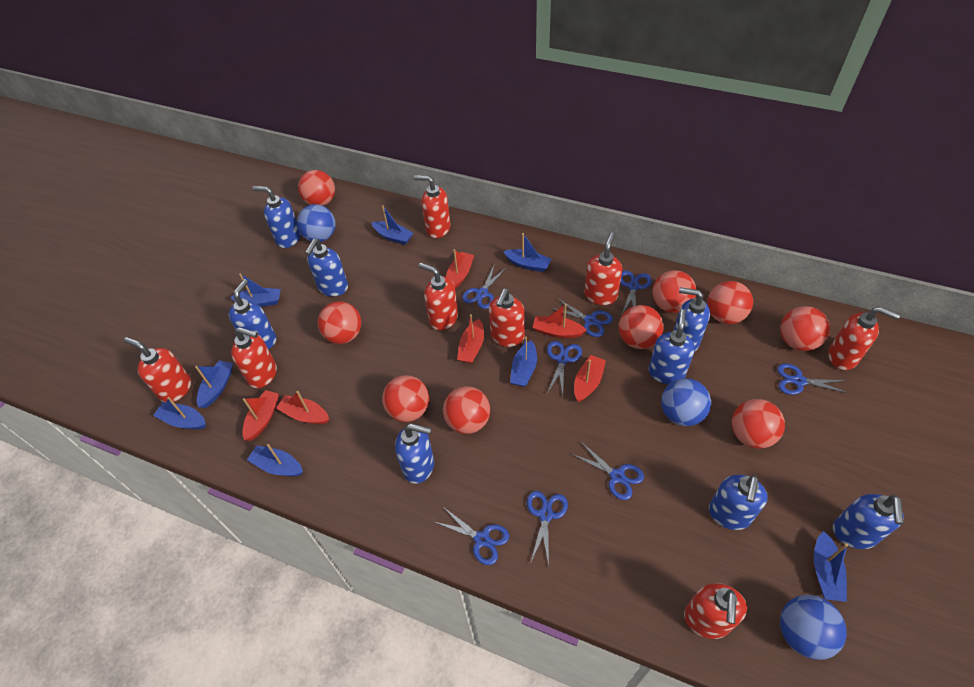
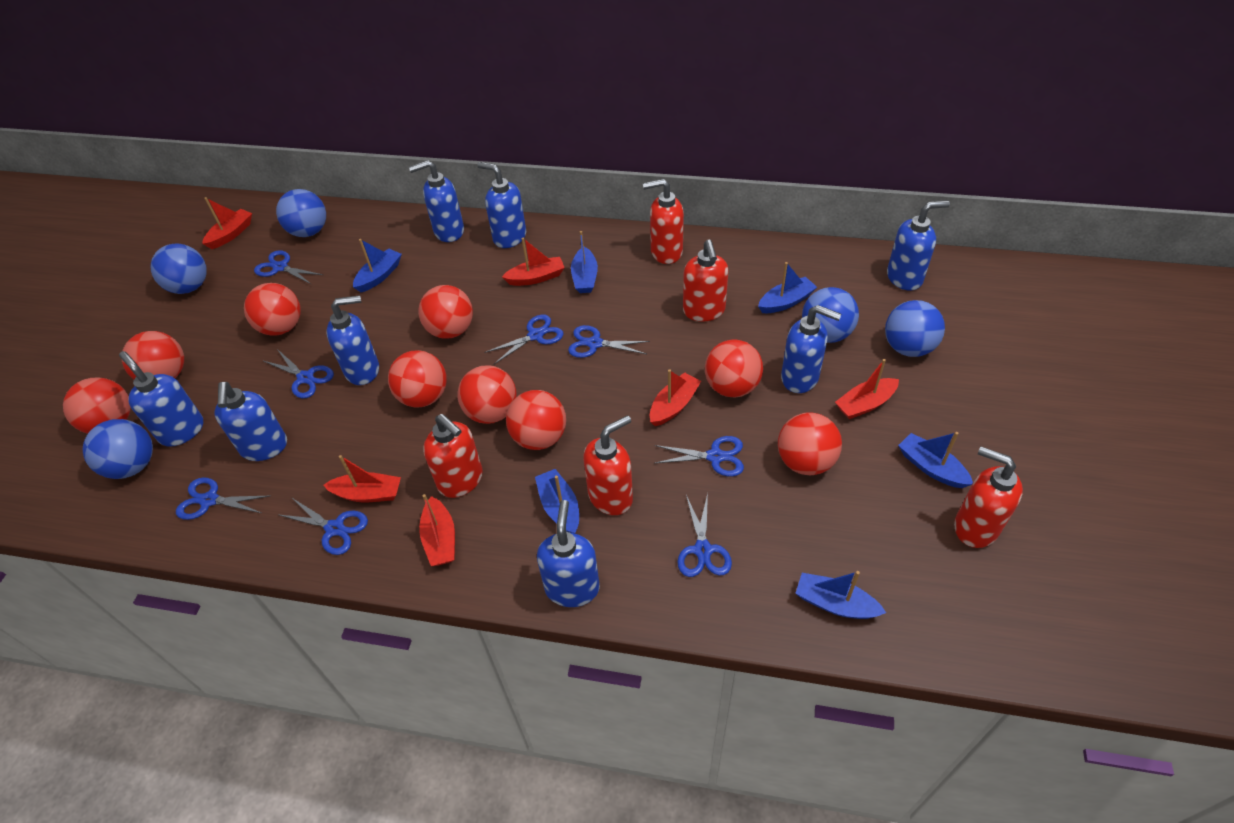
blue ball: 3 -> 5
blue boat: 8 -> 6
red soap dispenser: 8 -> 5

